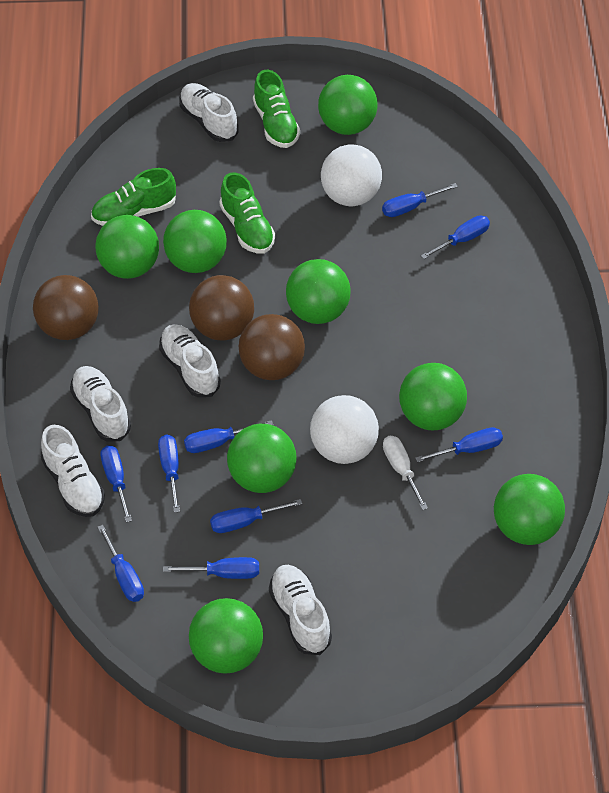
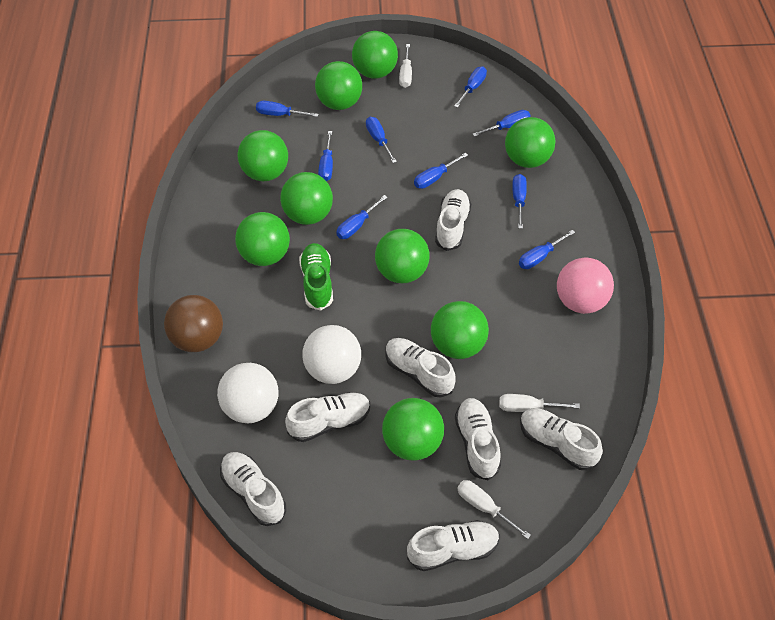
brown ball: 3 -> 1
green ball: 8 -> 9
green shoe: 3 -> 1
pink ball: 0 -> 1
white screwdriver: 1 -> 3
white shoe: 5 -> 7

